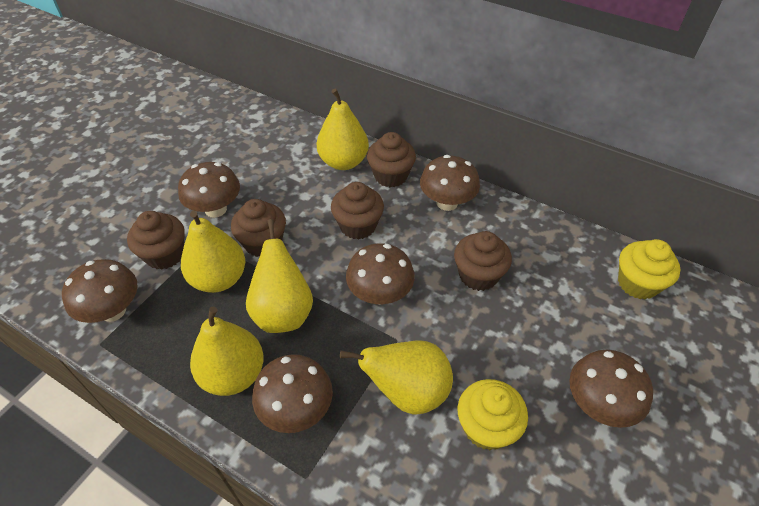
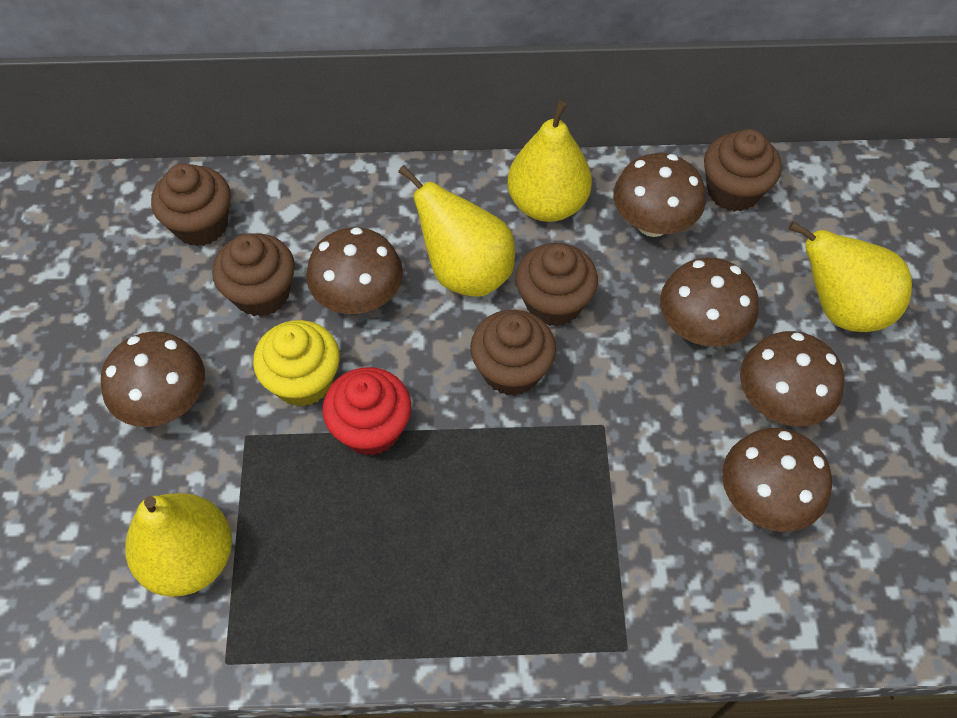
red cupcake: 0 -> 1
yellow cupcake: 2 -> 1
yellow pear: 5 -> 4

